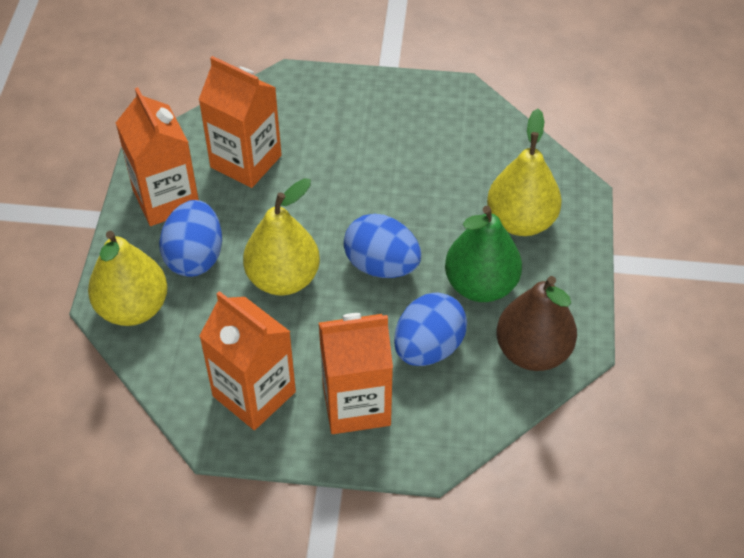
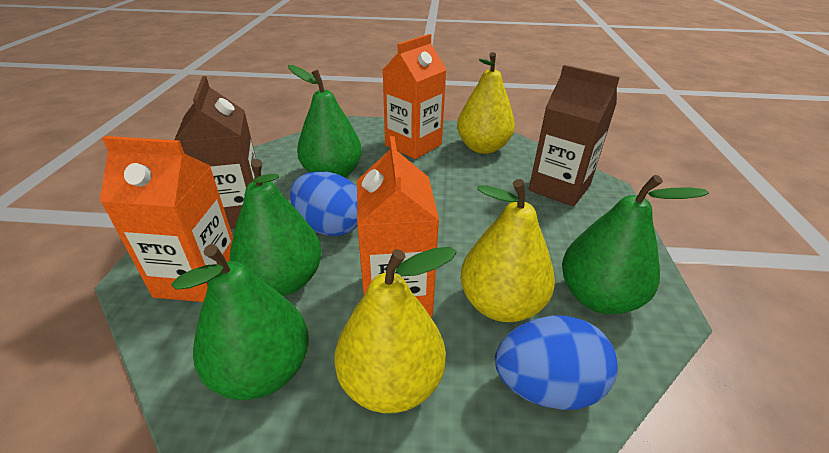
blue egg: 3 -> 2
brown carton: 0 -> 2
brown pear: 1 -> 0
green pear: 1 -> 4
orange carton: 4 -> 3

